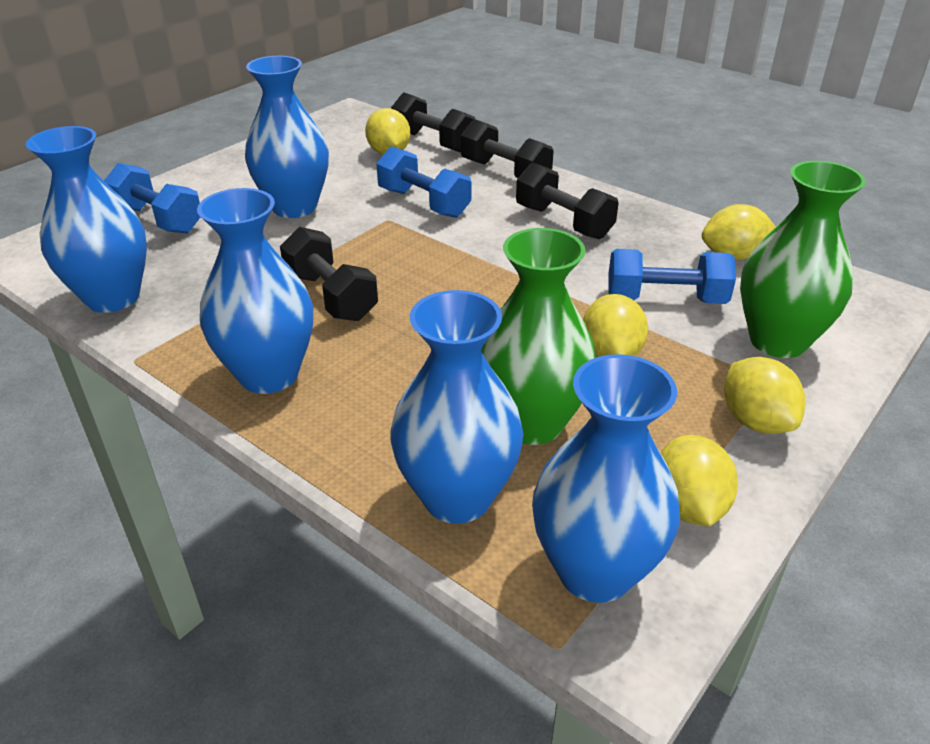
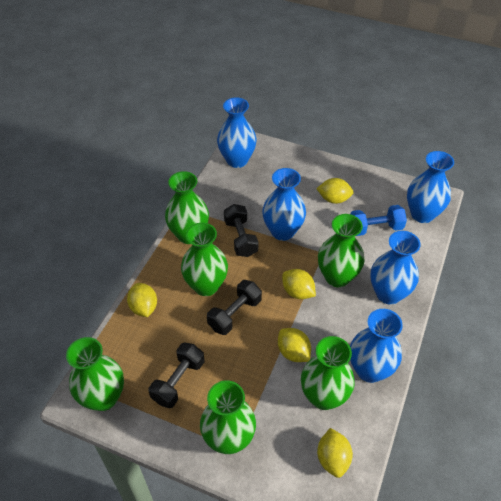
black dumbbell: 4 -> 3
blue dumbbell: 3 -> 1
green vase: 2 -> 6

